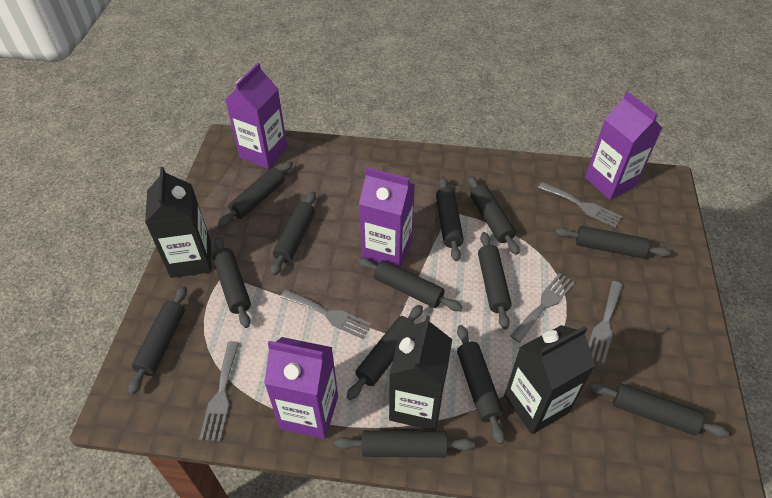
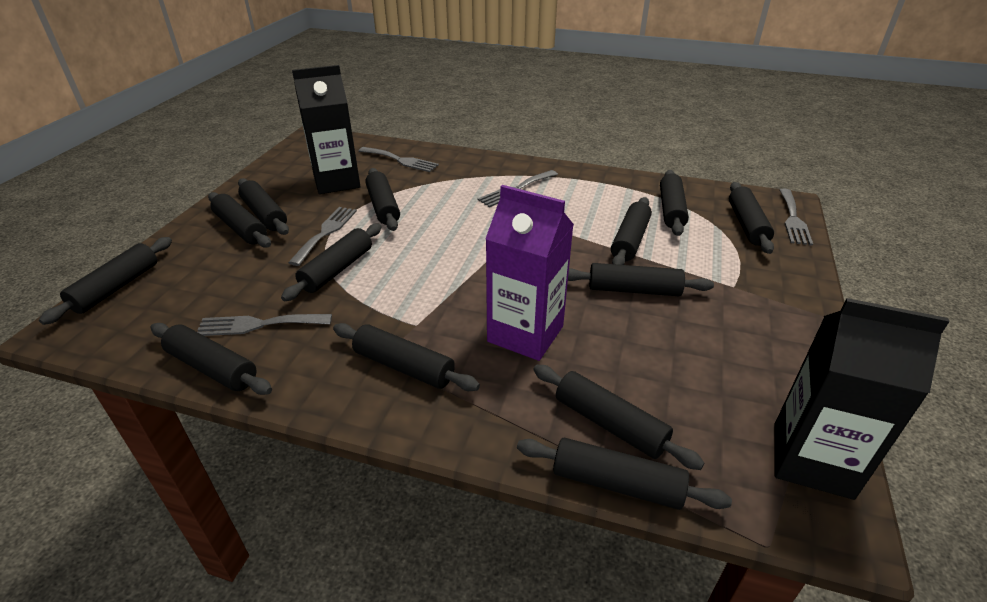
black carton: 3 -> 2
purple carton: 4 -> 1

